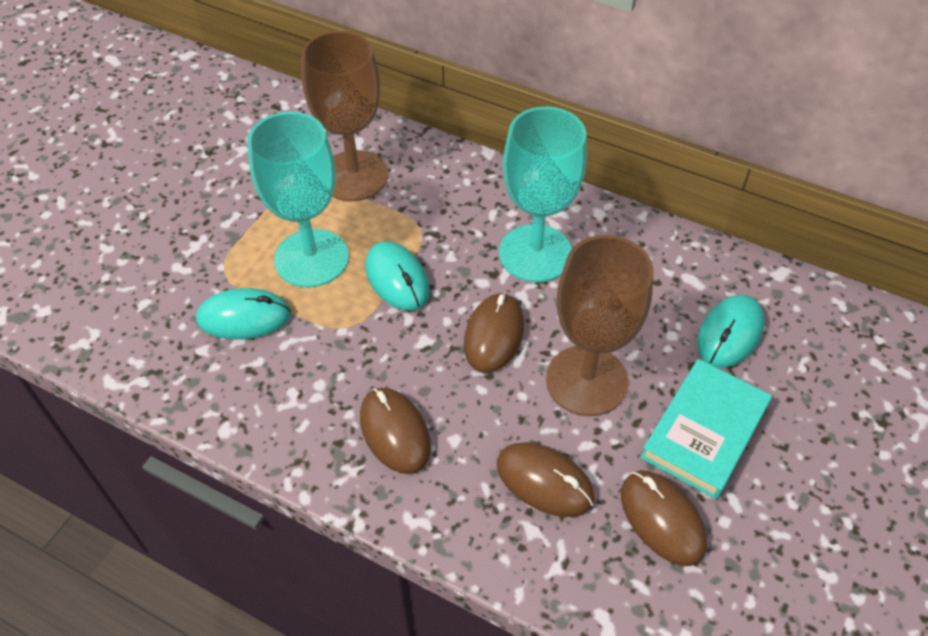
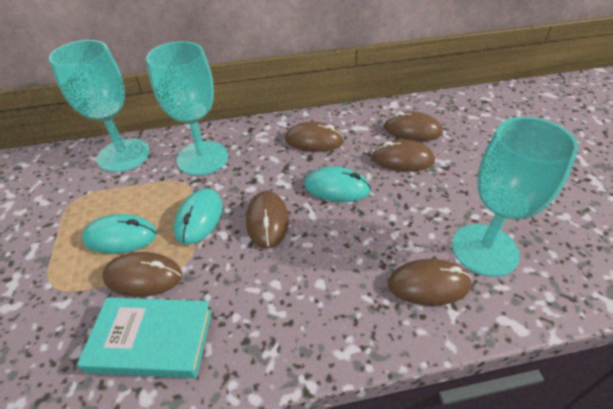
brown goblet: 2 -> 0
brown mouse: 4 -> 6
turquoise goblet: 2 -> 3

